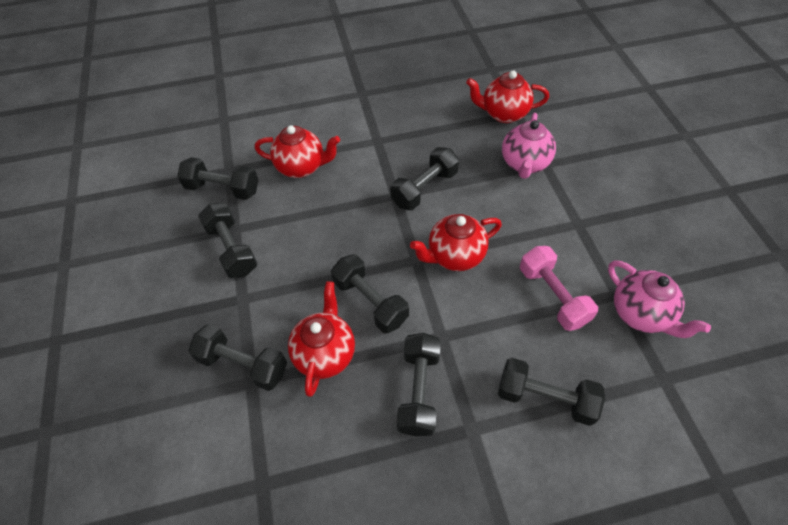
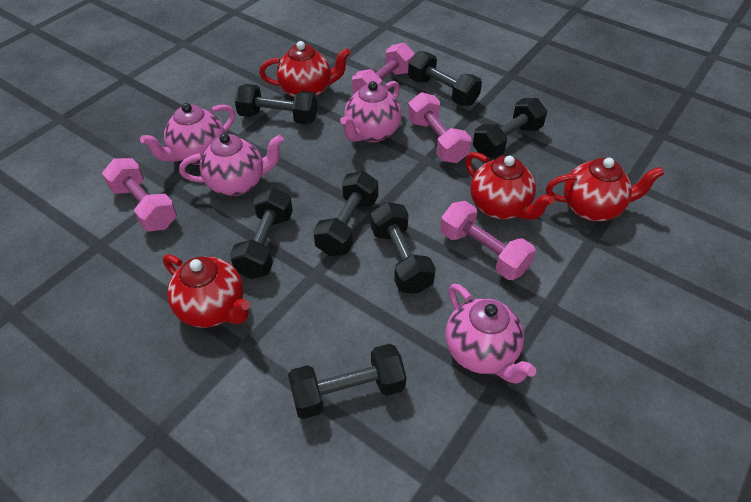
pink dumbbell: 1 -> 4
pink teapot: 2 -> 4

